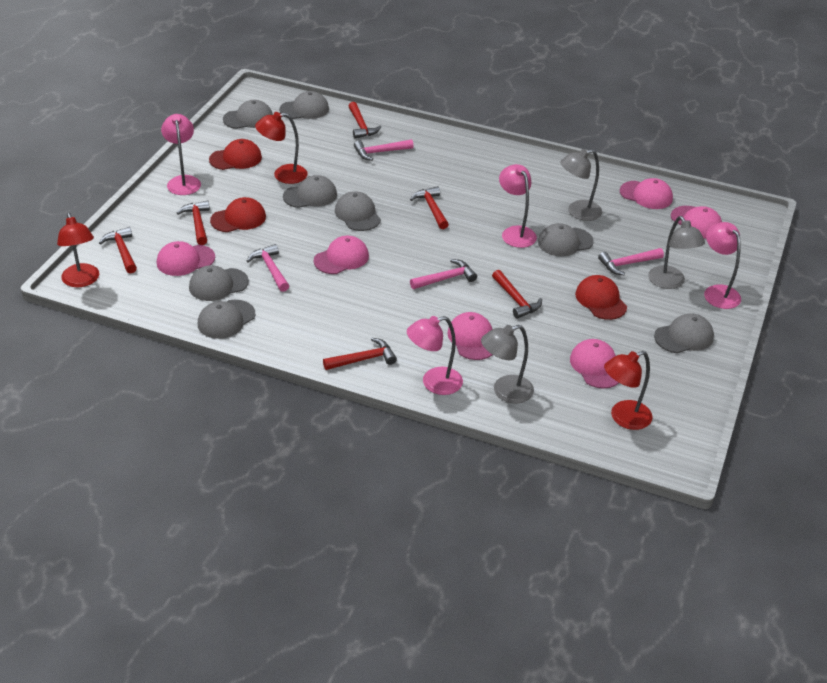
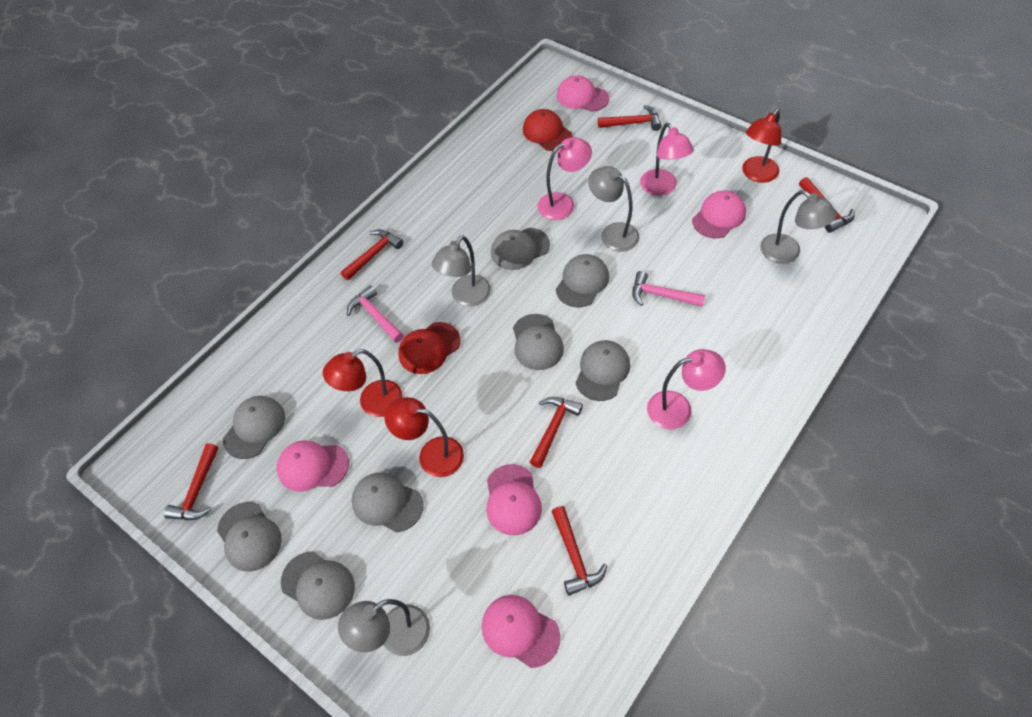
grey lamp: 3 -> 4
pink cap: 6 -> 5
pink hammer: 4 -> 2
pink lamp: 4 -> 3
red cap: 3 -> 2

